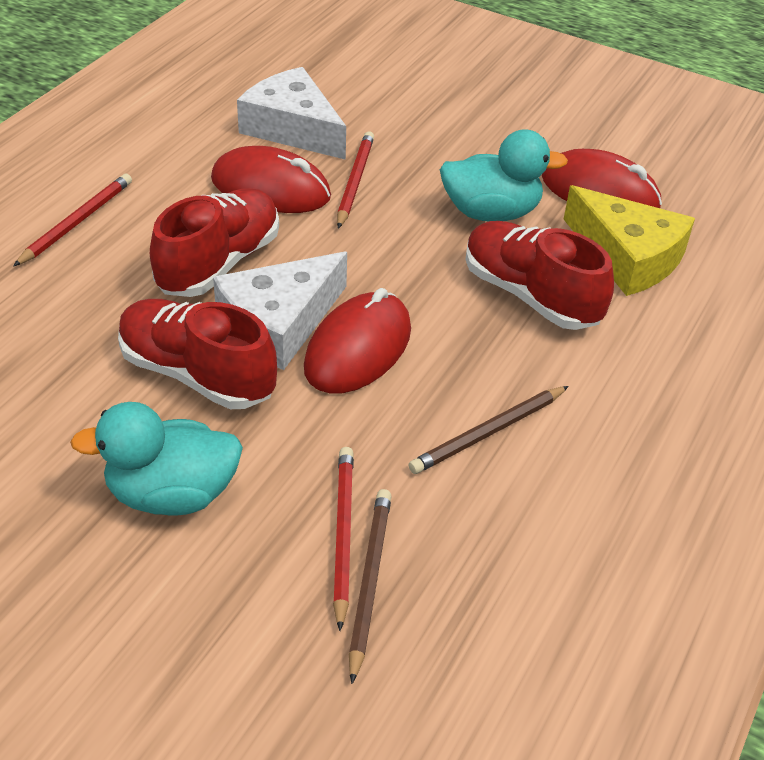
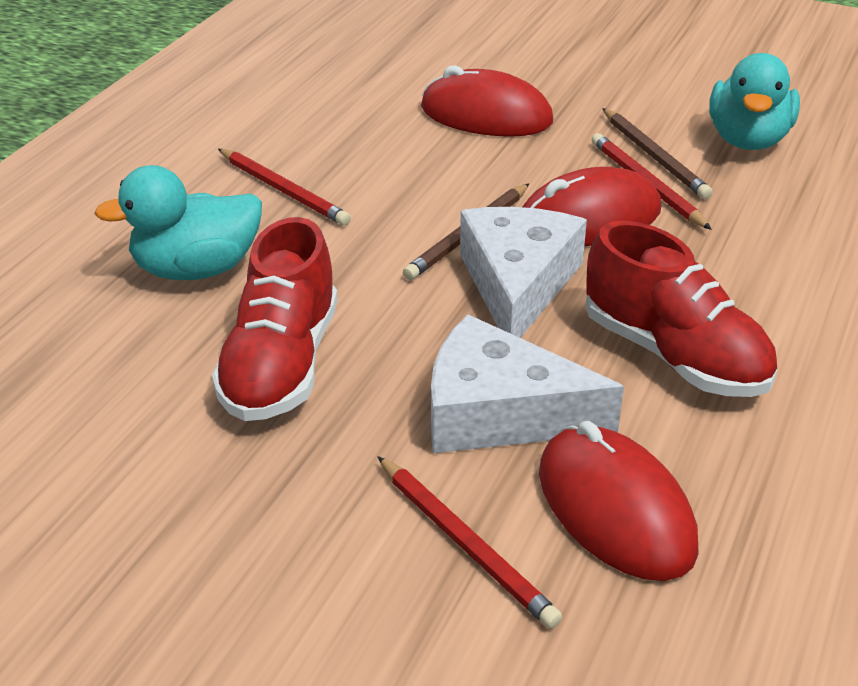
red shoe: 3 -> 2
yellow cheese: 1 -> 0

